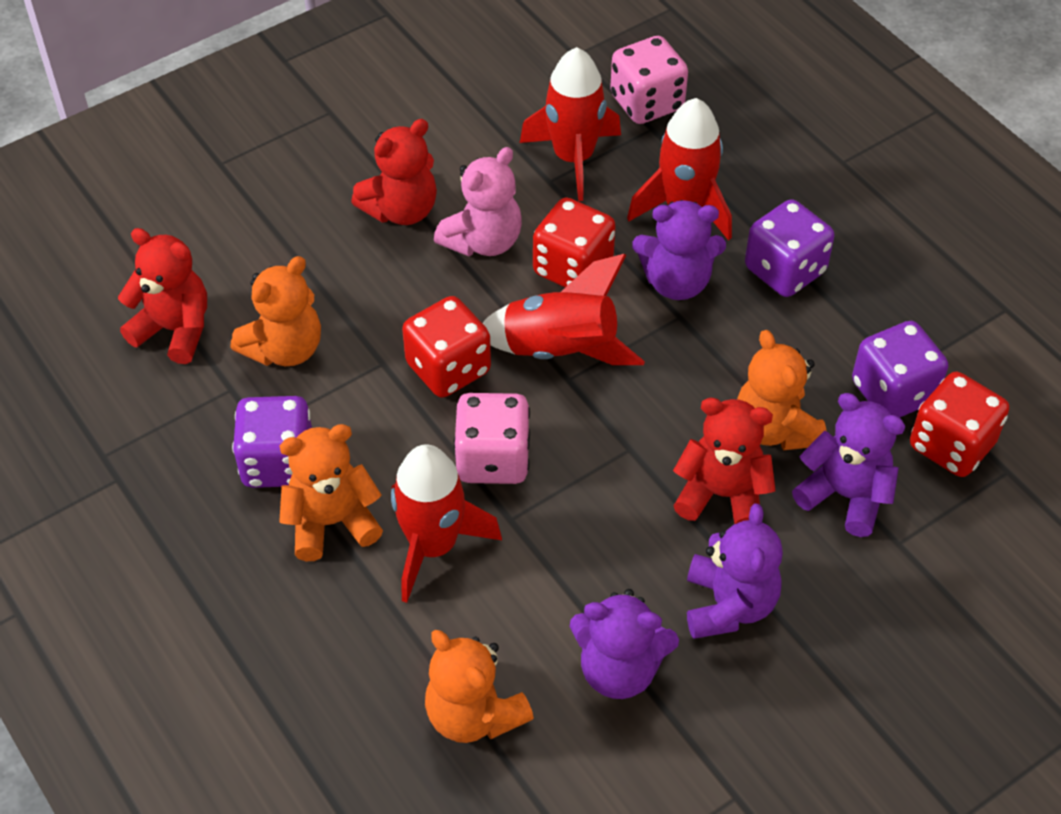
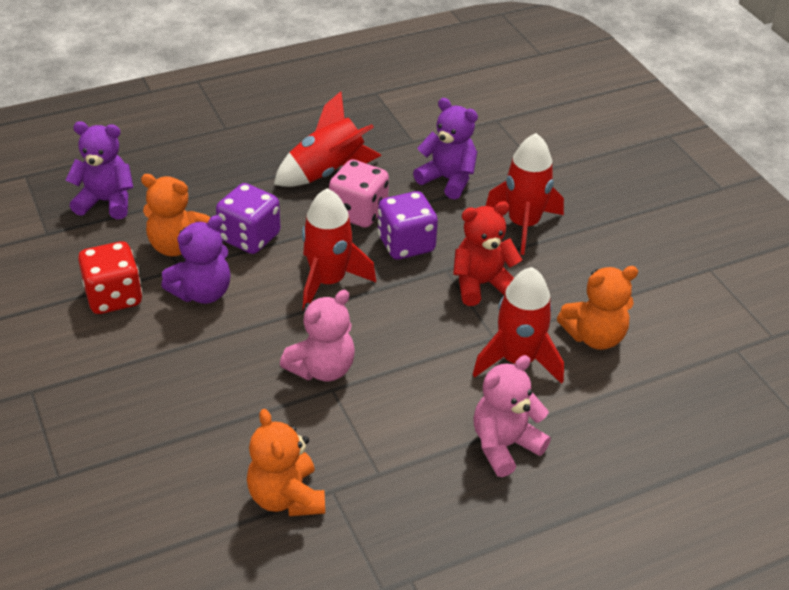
orange teddy bear: 4 -> 3
pink dice: 2 -> 1
pink teddy bear: 1 -> 2
purple dice: 3 -> 2
purple teddy bear: 4 -> 3
red dice: 3 -> 1
red teddy bear: 3 -> 1

